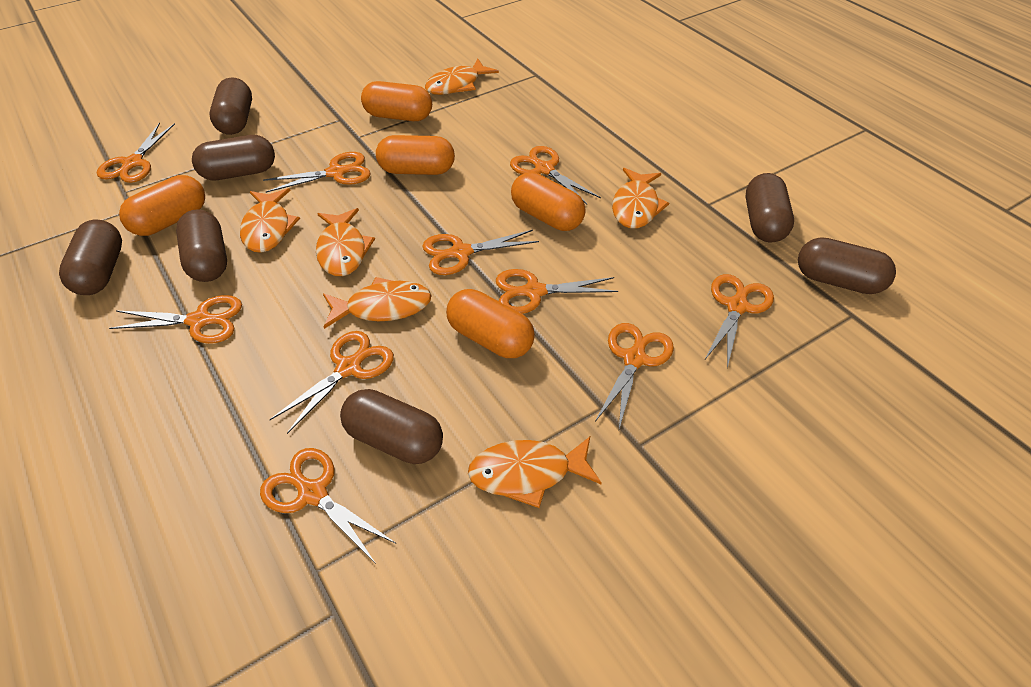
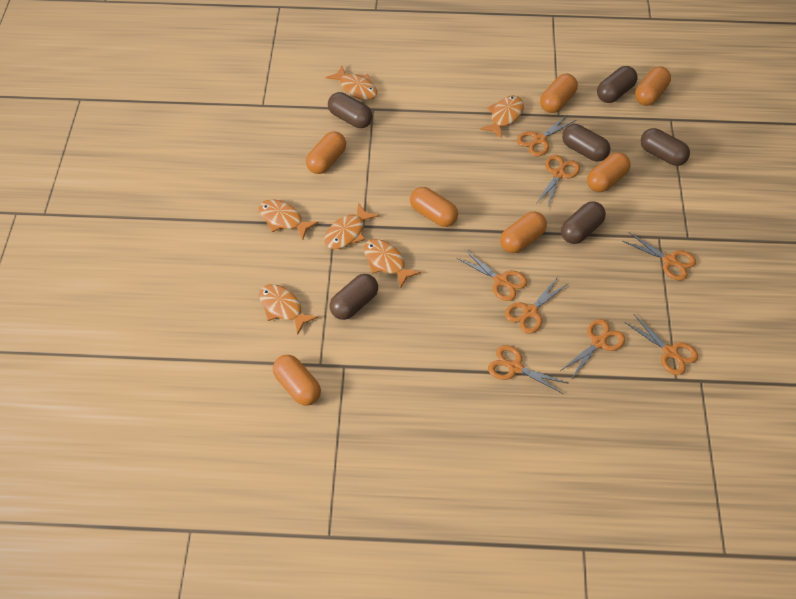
brown capsule: 7 -> 6
orange capsule: 5 -> 7
orange scissors: 10 -> 8

